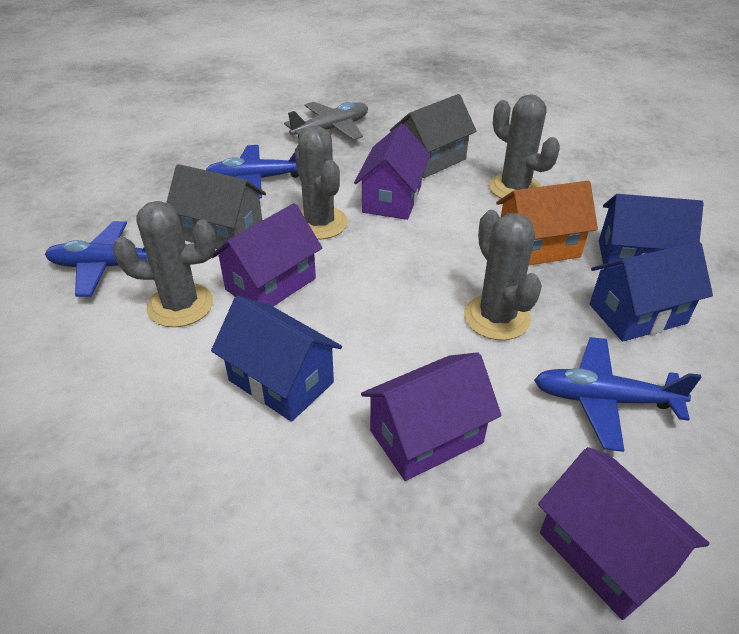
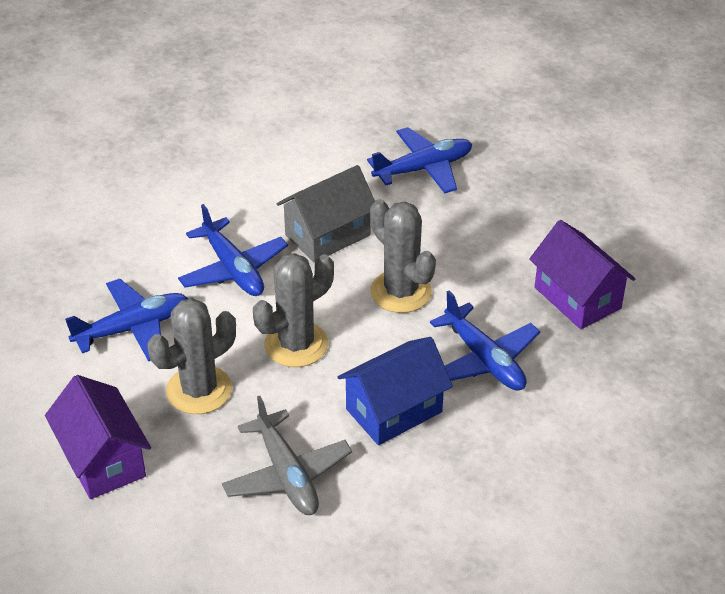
blue house: 3 -> 1
blue plane: 3 -> 4
grey cactus: 4 -> 3
grey house: 2 -> 1
orange house: 1 -> 0
purple house: 4 -> 2

